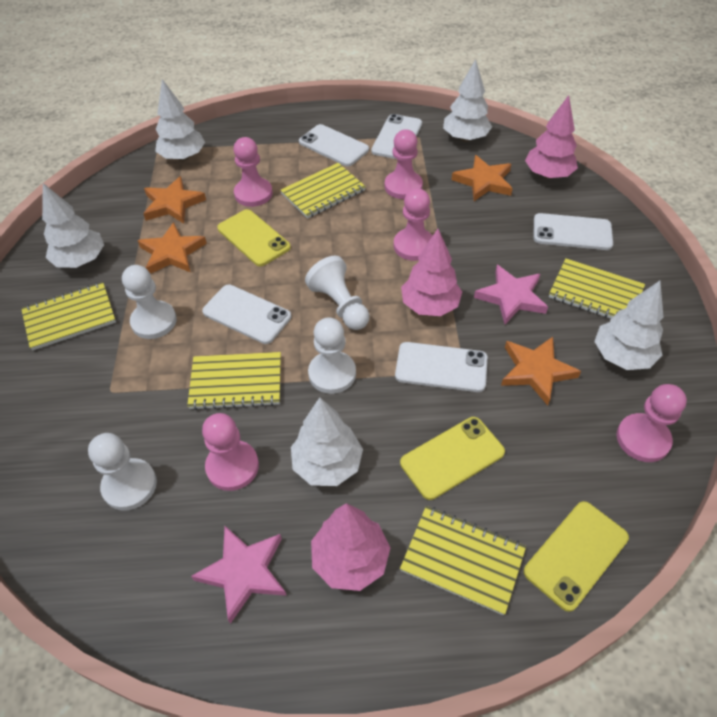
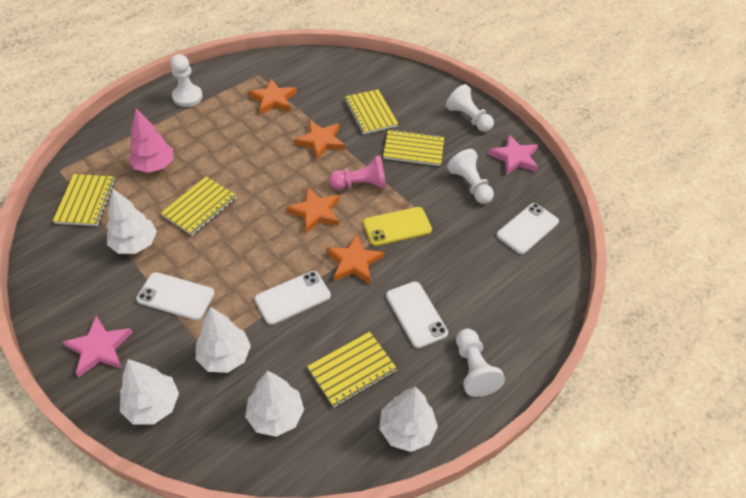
pink pawn: 5 -> 1
pink tree: 3 -> 1
white phone: 5 -> 4
yellow phone: 3 -> 1

